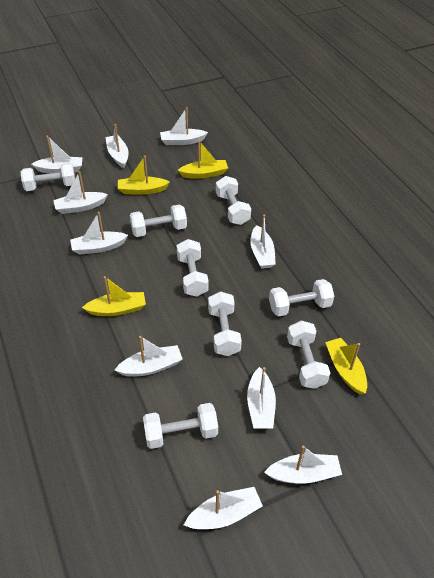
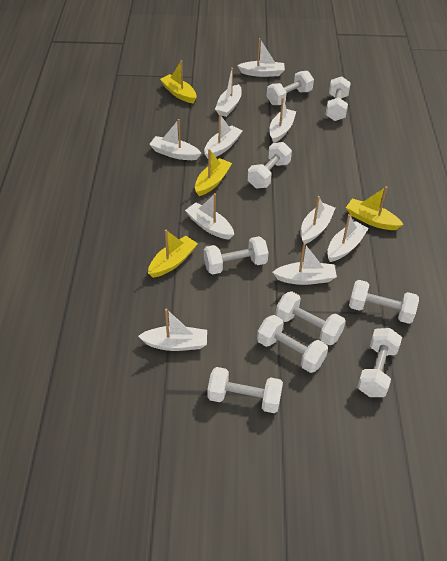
white dumbbell: 8 -> 9

